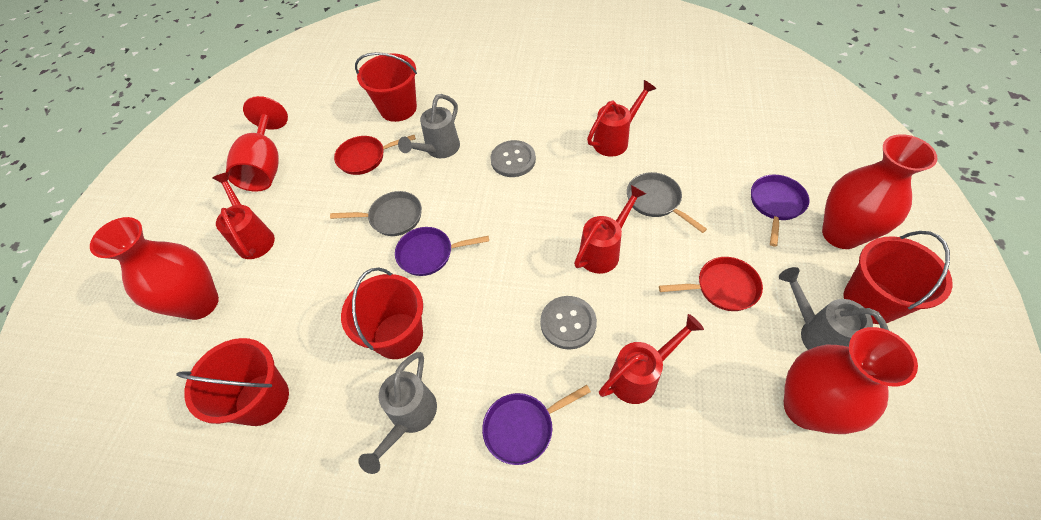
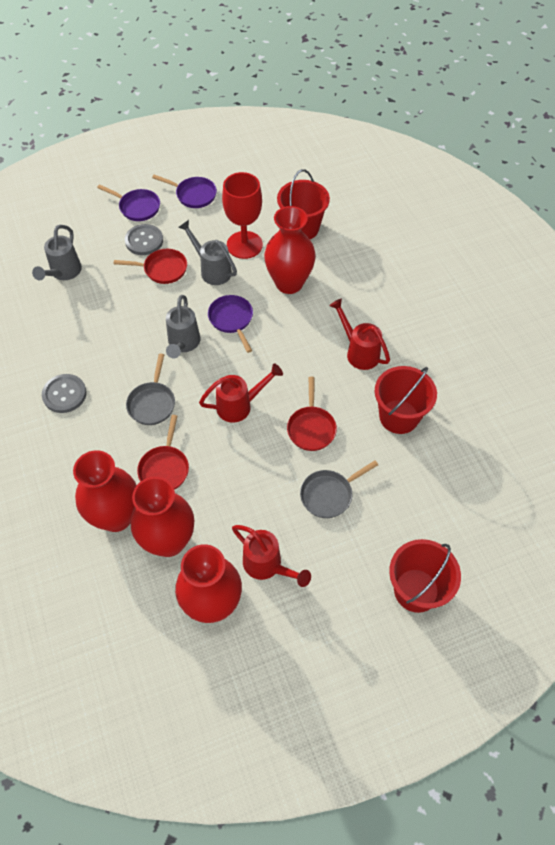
red bucket: 4 -> 3
red pan: 2 -> 3
red vase: 3 -> 4
red watering can: 4 -> 3

